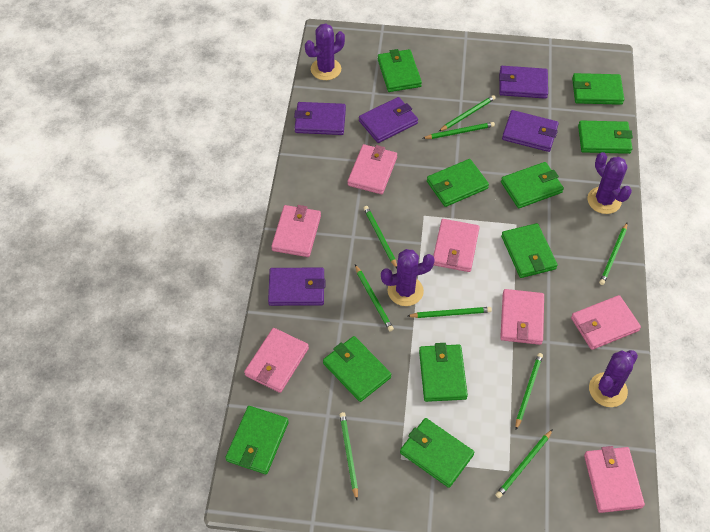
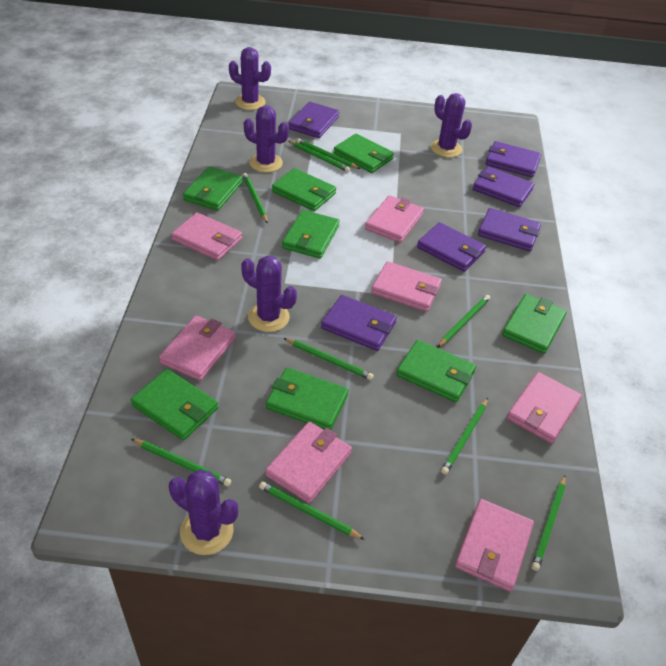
green wallet: 10 -> 8
purple cactus: 4 -> 5
purple wallet: 5 -> 6

